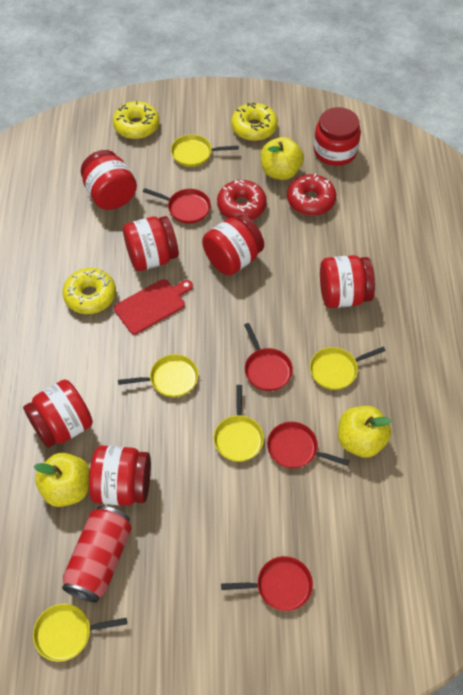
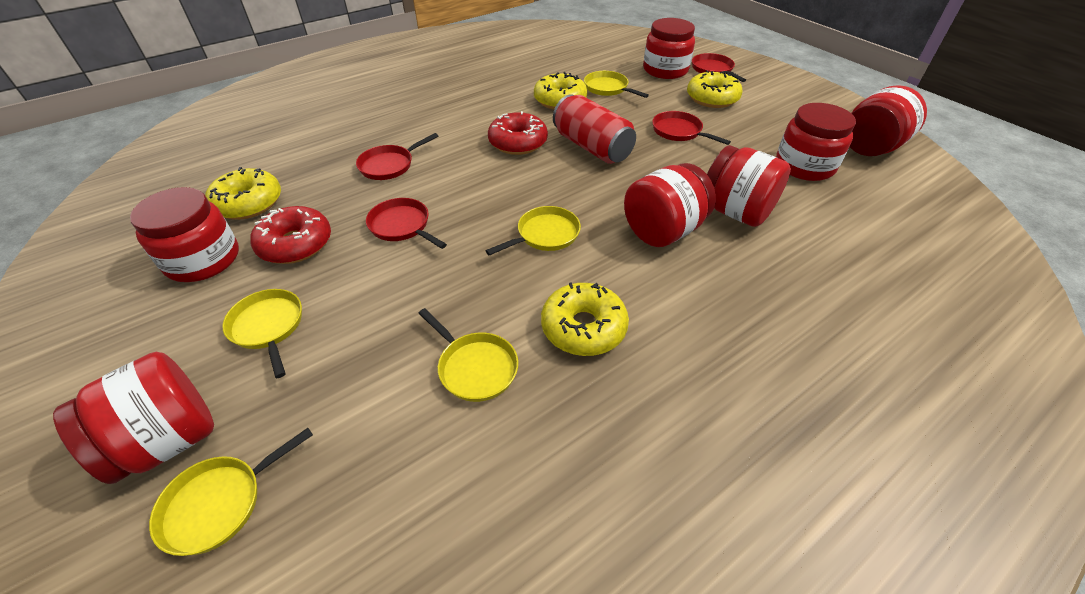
red cutting board: 1 -> 0
yellow apple: 3 -> 0
yellow donut: 3 -> 4

